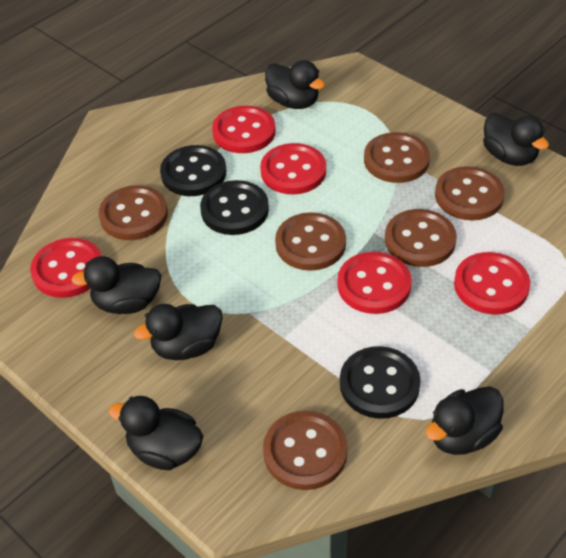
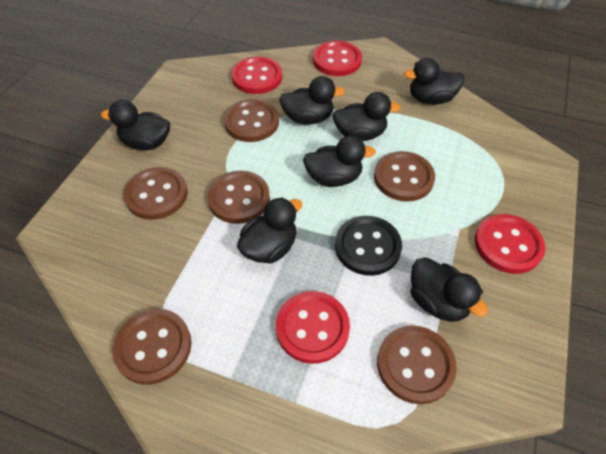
black button: 3 -> 1
black duck: 6 -> 7
red button: 5 -> 4

